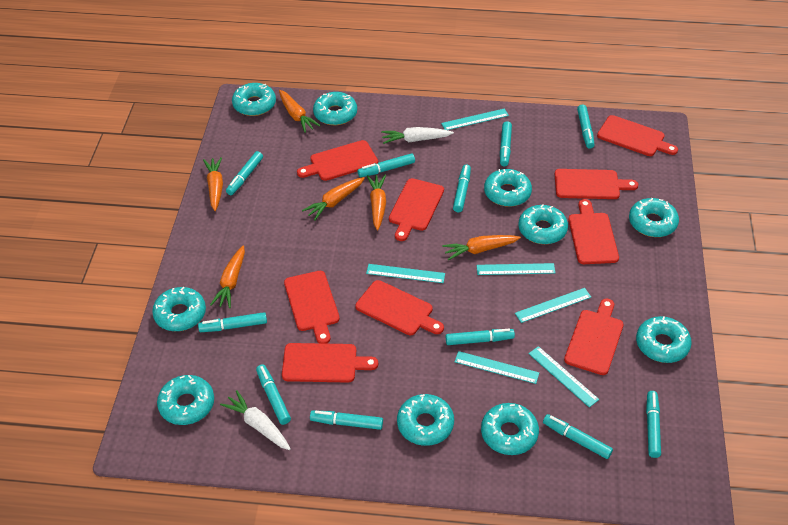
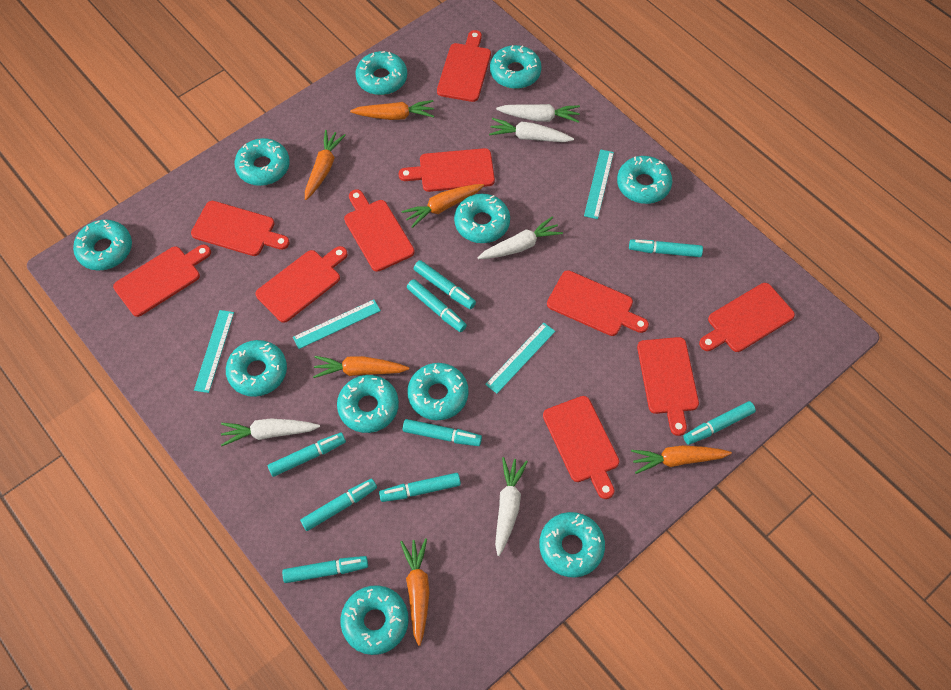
red cutting board: 9 -> 10
turquoise donut: 10 -> 11
turquoise marker: 11 -> 9
turquoise ruler: 6 -> 4
white carrot: 2 -> 5

